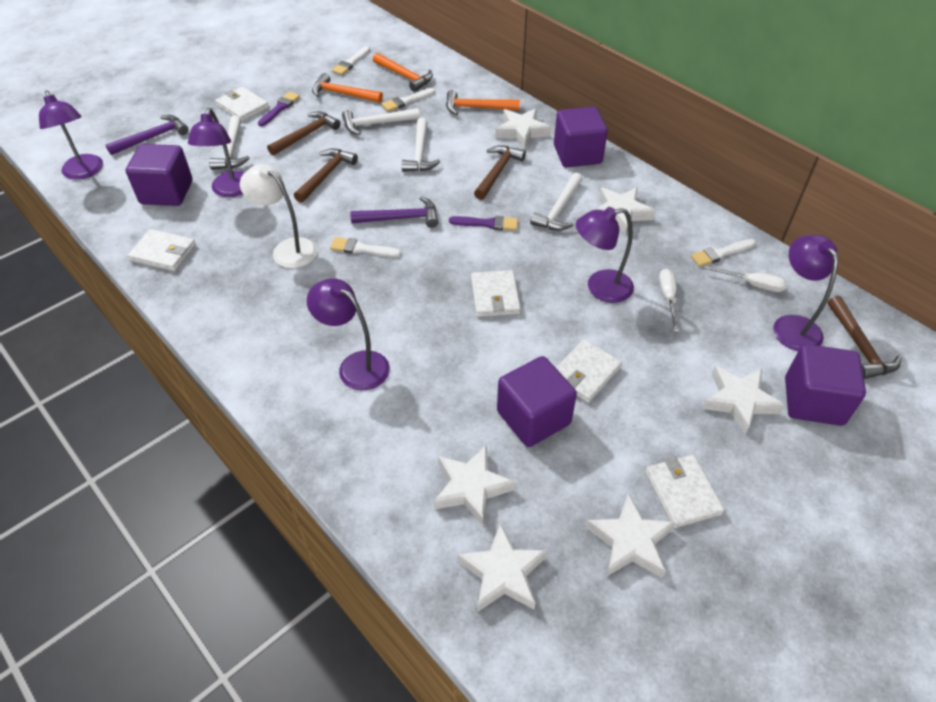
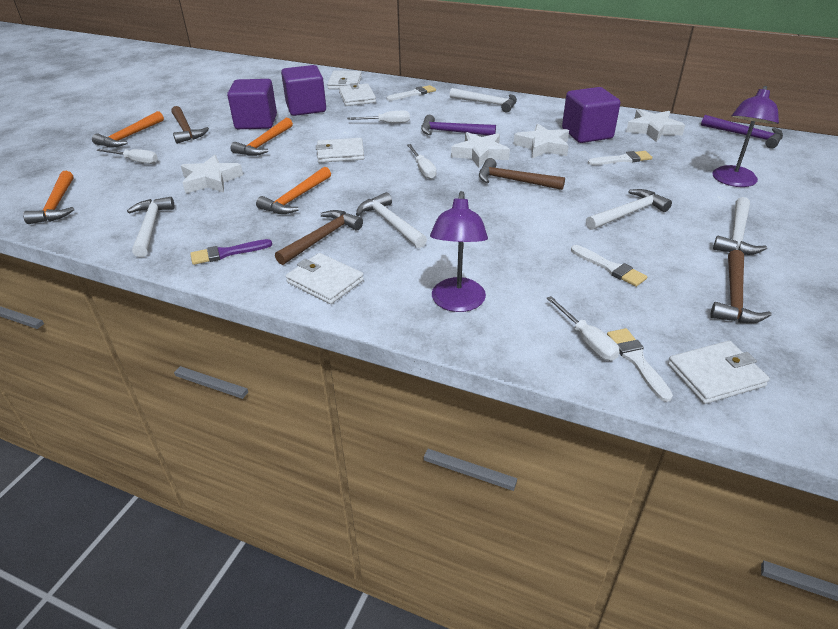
orange hammer: 3 -> 4
purple brush: 2 -> 1
purple cube: 4 -> 3
purple lamp: 5 -> 2
white hammer: 4 -> 5
white lamp: 1 -> 0
white screwdriver: 2 -> 4
white star: 6 -> 4

